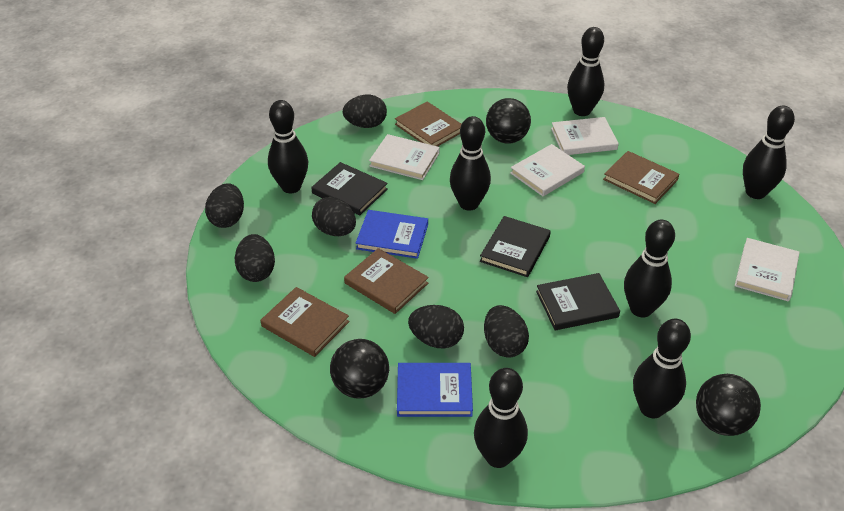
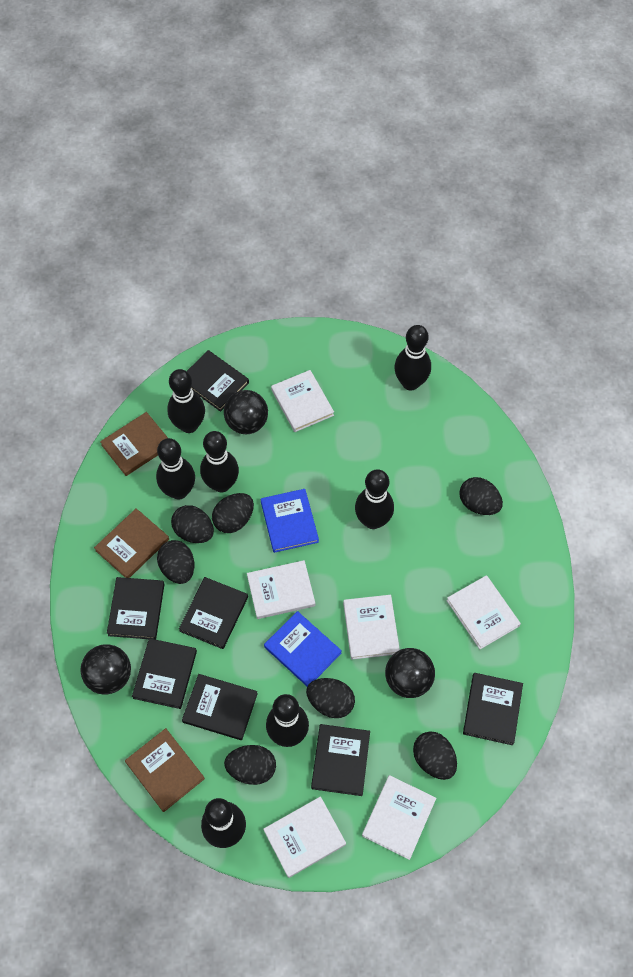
black book: 3 -> 7
black egg: 6 -> 7
brown book: 4 -> 3
white book: 4 -> 6

